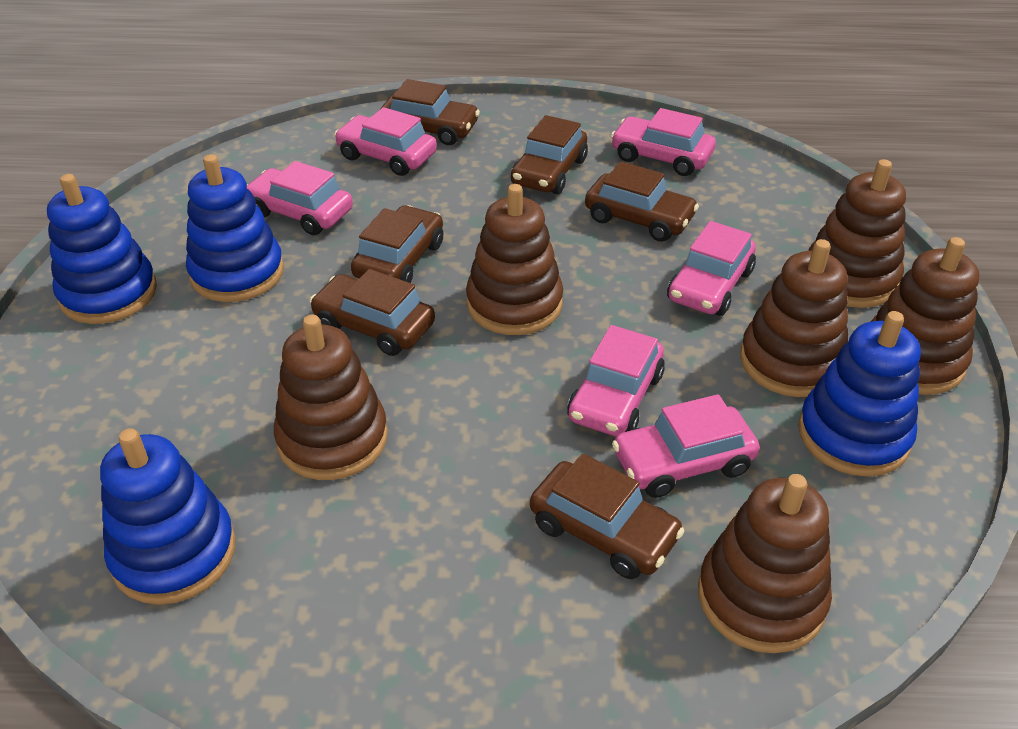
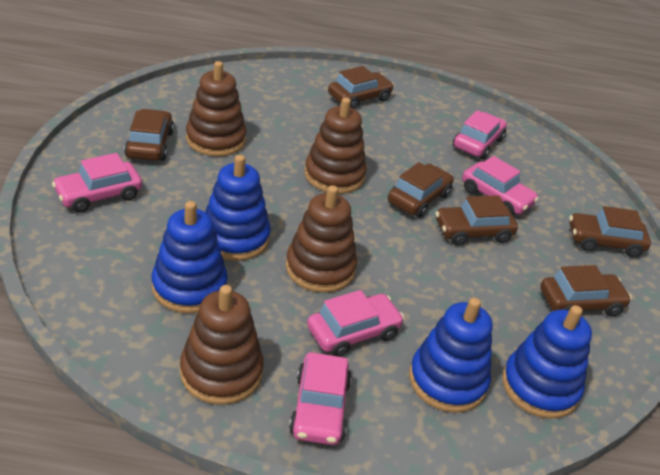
brown stacking toy: 6 -> 4
pink car: 6 -> 5

